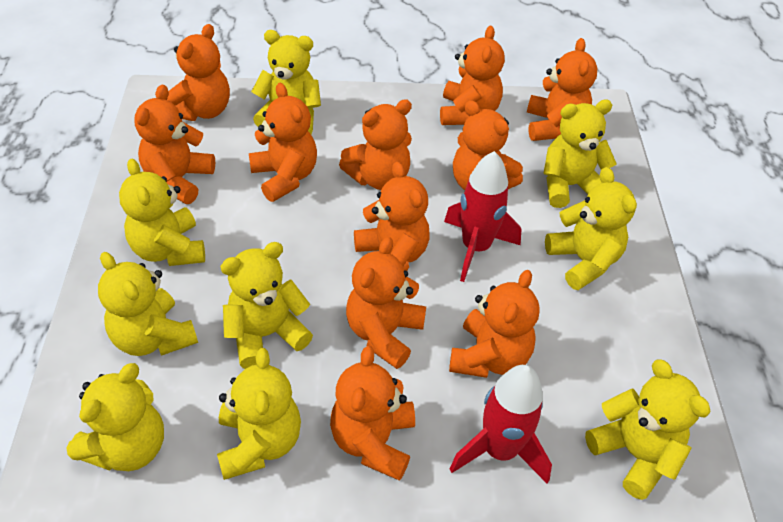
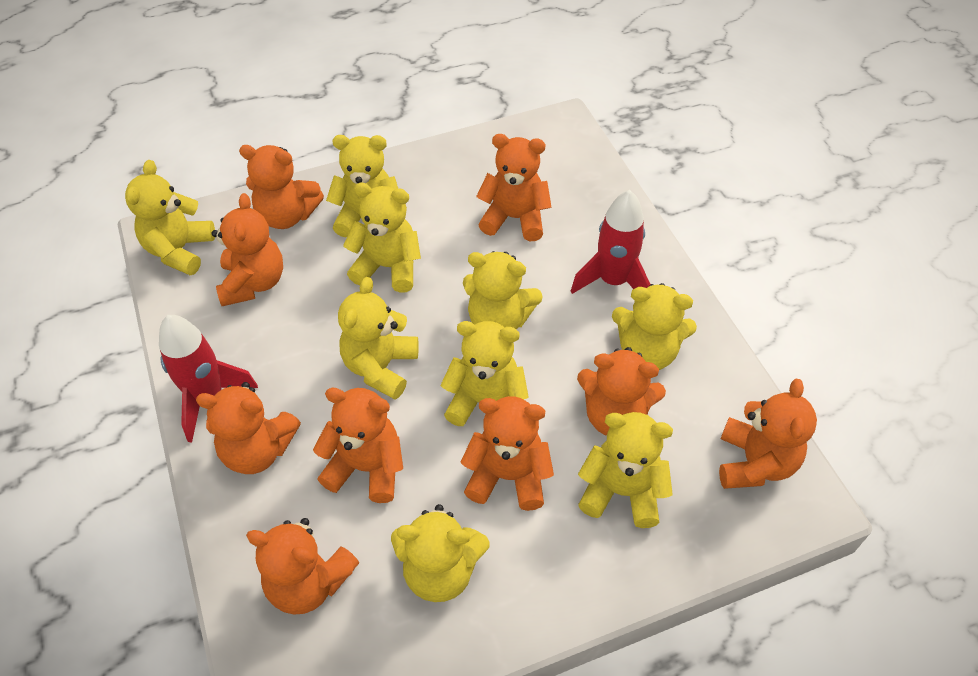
orange teddy bear: 11 -> 9

